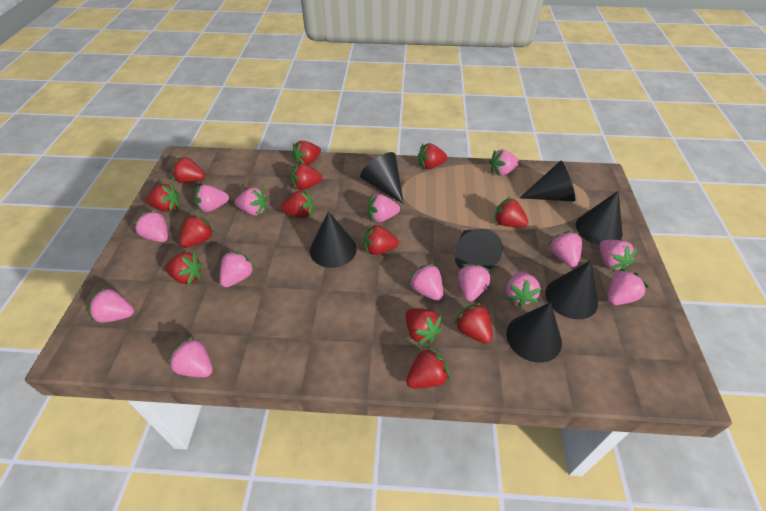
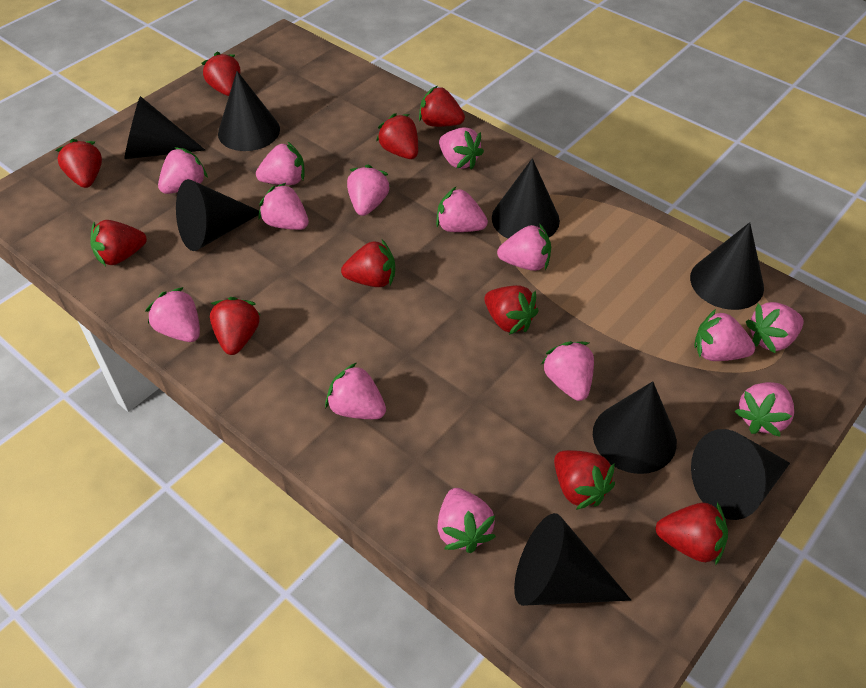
black cone: 7 -> 8
red strawberry: 13 -> 10

